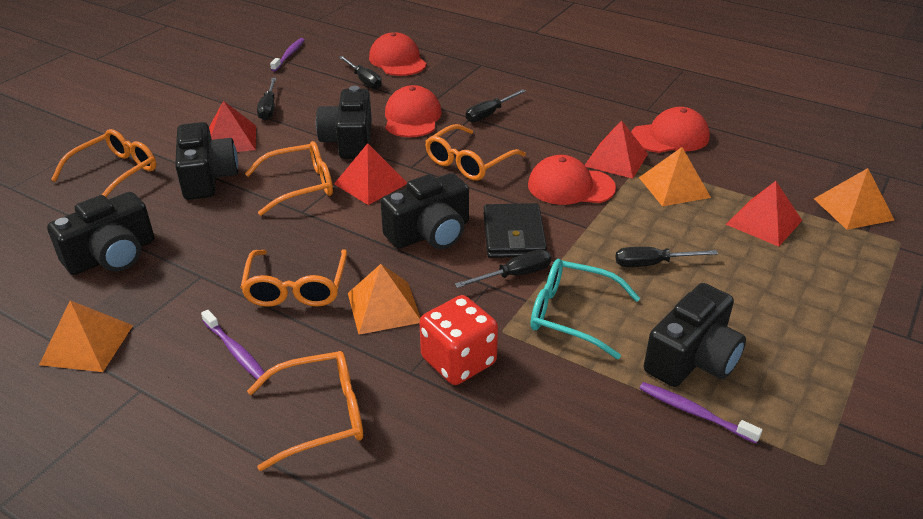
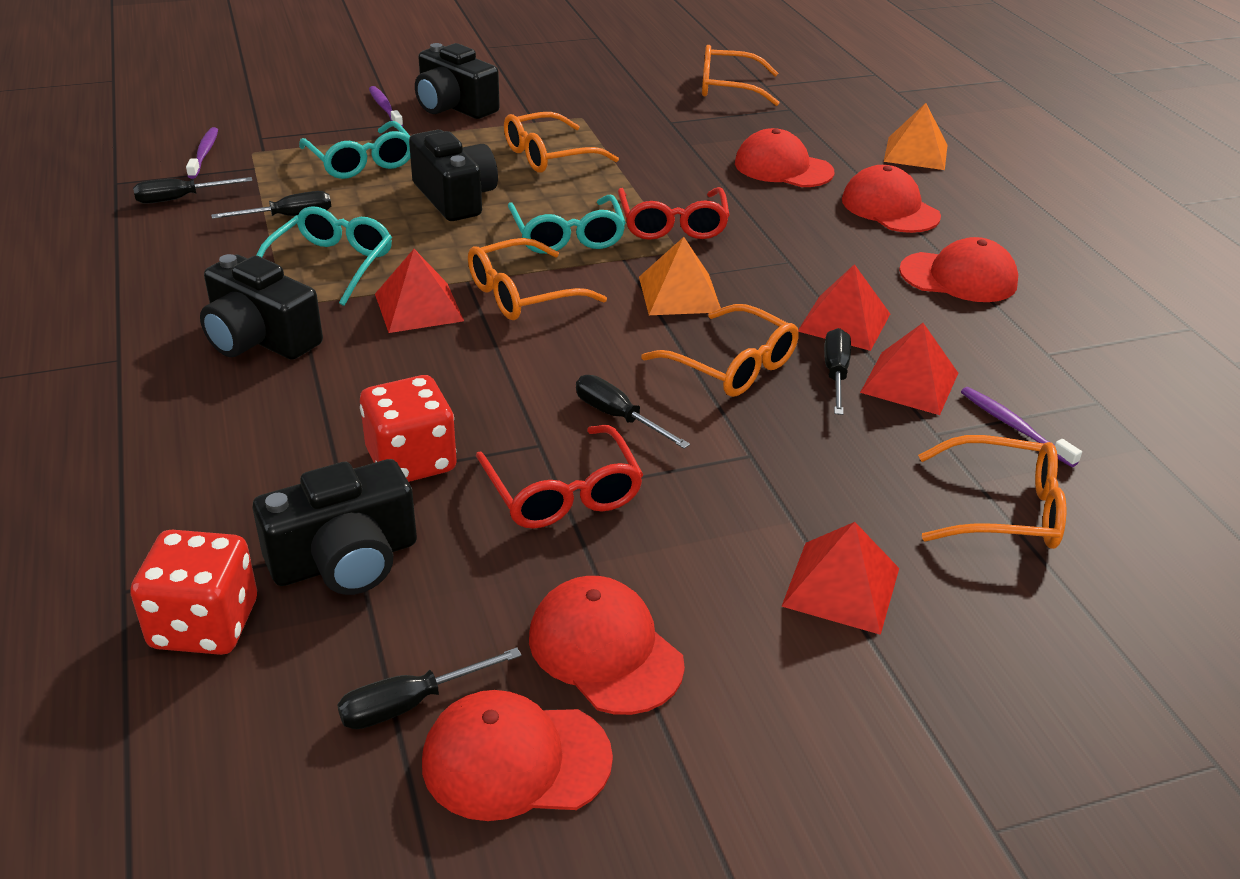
black camera: 5 -> 4
black wallet: 1 -> 0
orange pyramid: 4 -> 2
red cap: 4 -> 5
red dice: 1 -> 2
red glasses: 0 -> 2
turquoise glasses: 1 -> 3

